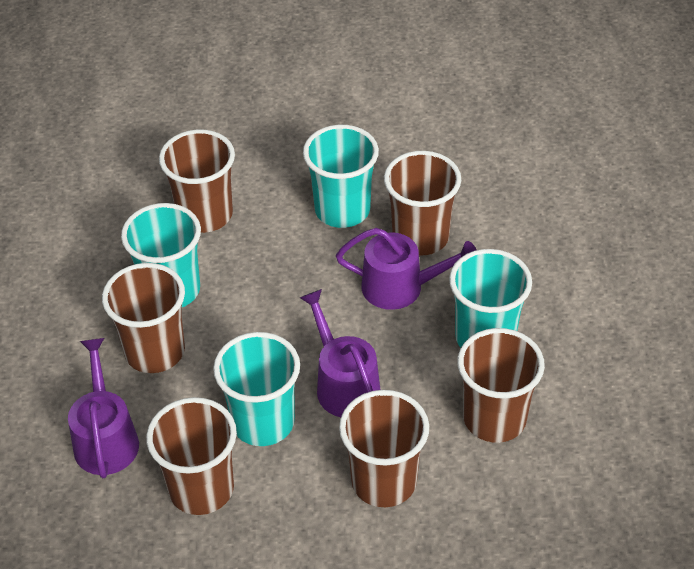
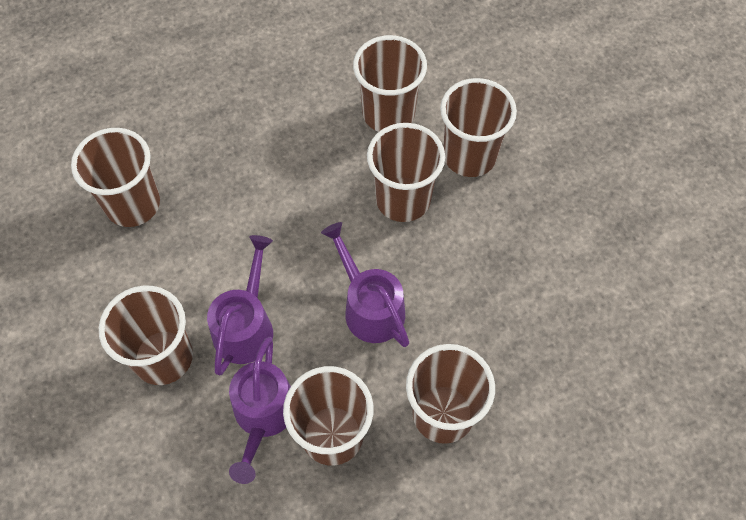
brown cup: 6 -> 7
turquoise cup: 4 -> 0

